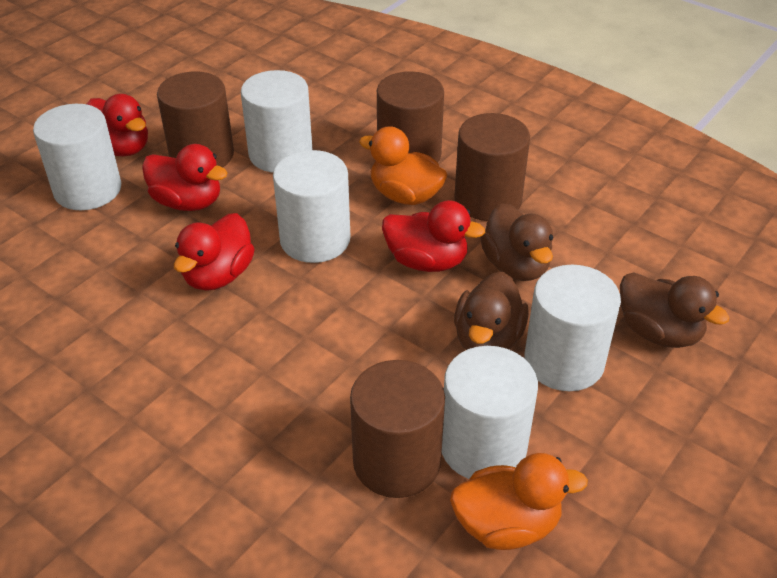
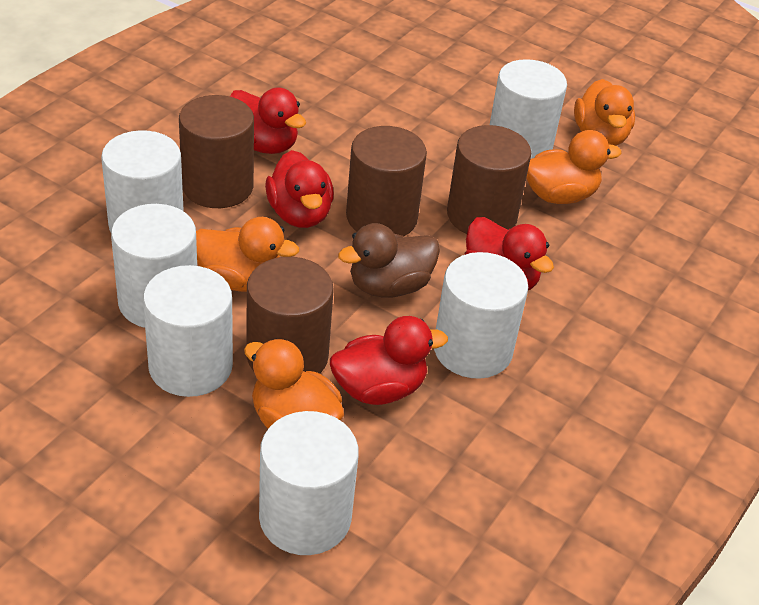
brown duck: 3 -> 1
orange duck: 2 -> 4
white cylinder: 5 -> 6

